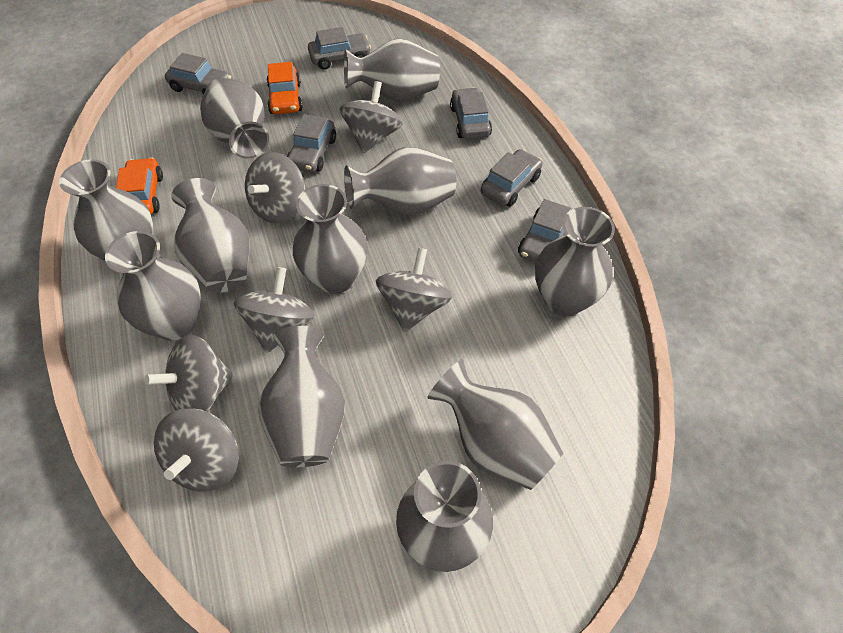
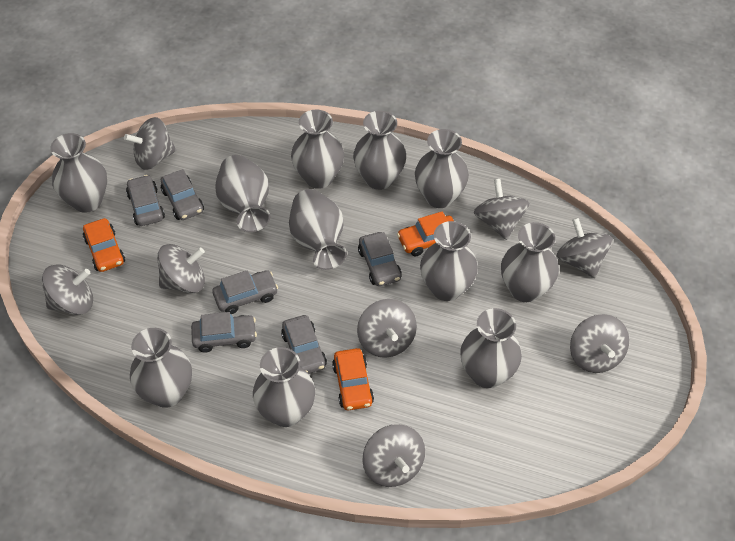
grey spinning top: 6 -> 8
orange car: 2 -> 3

